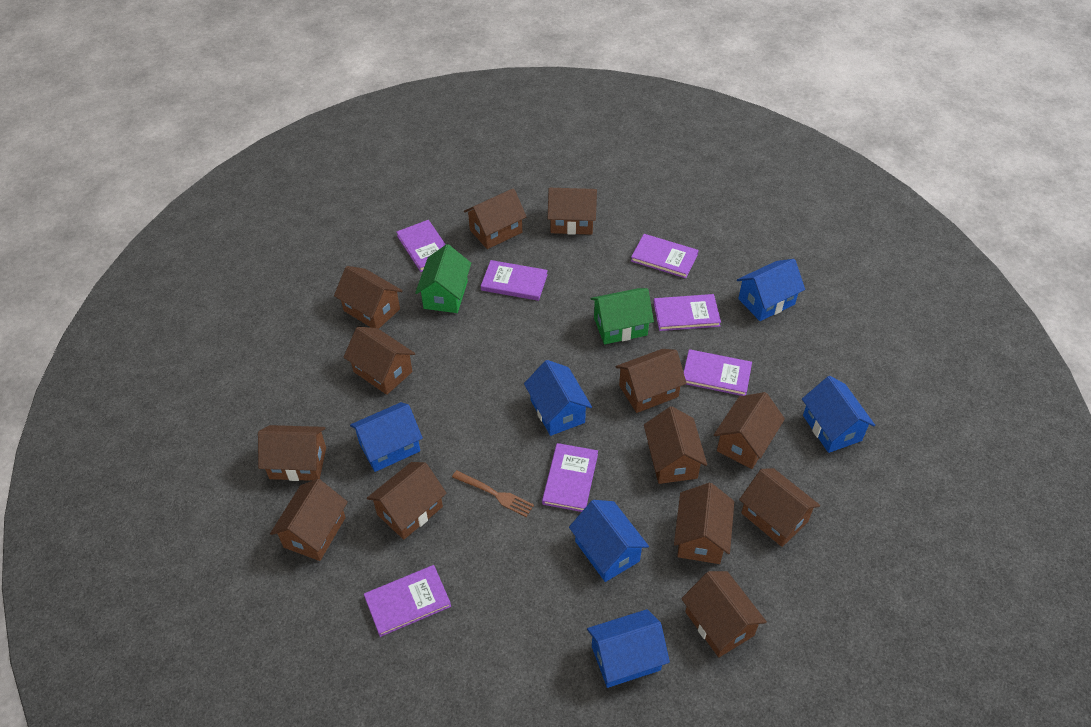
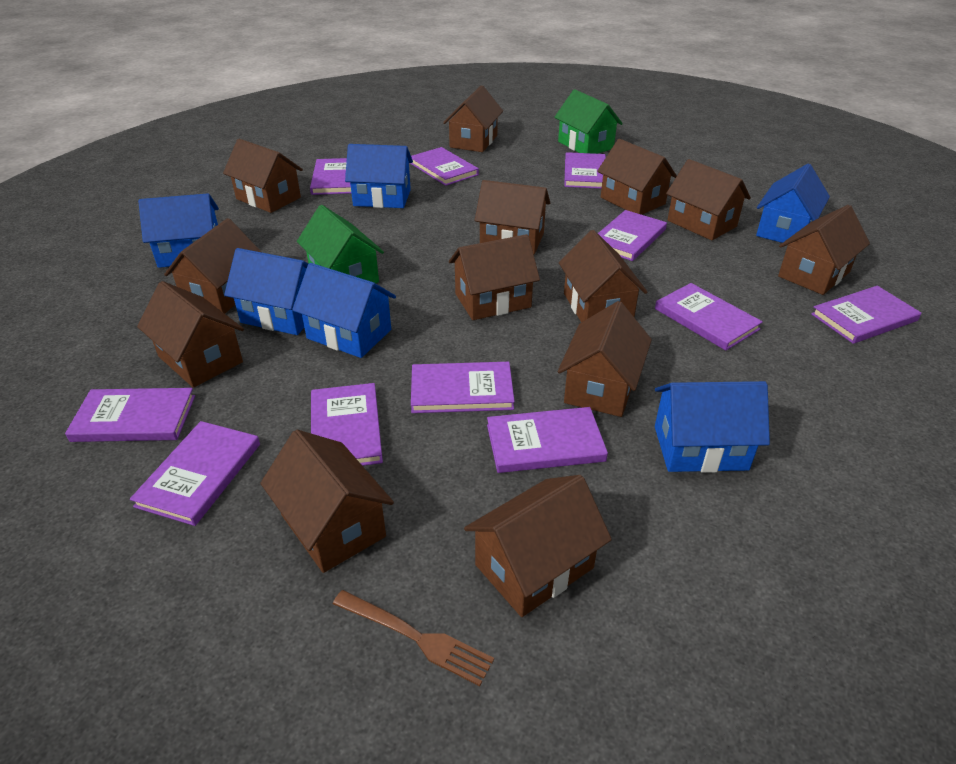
purple book: 7 -> 11

